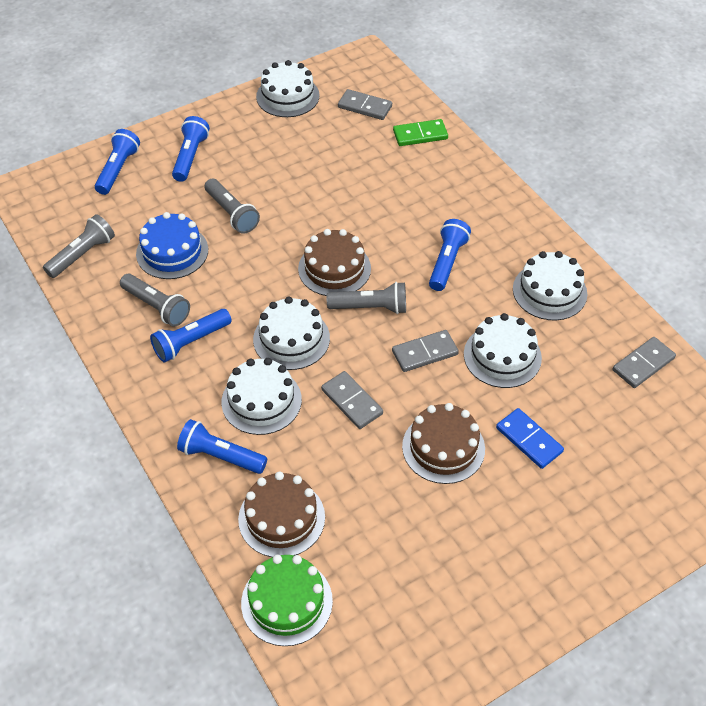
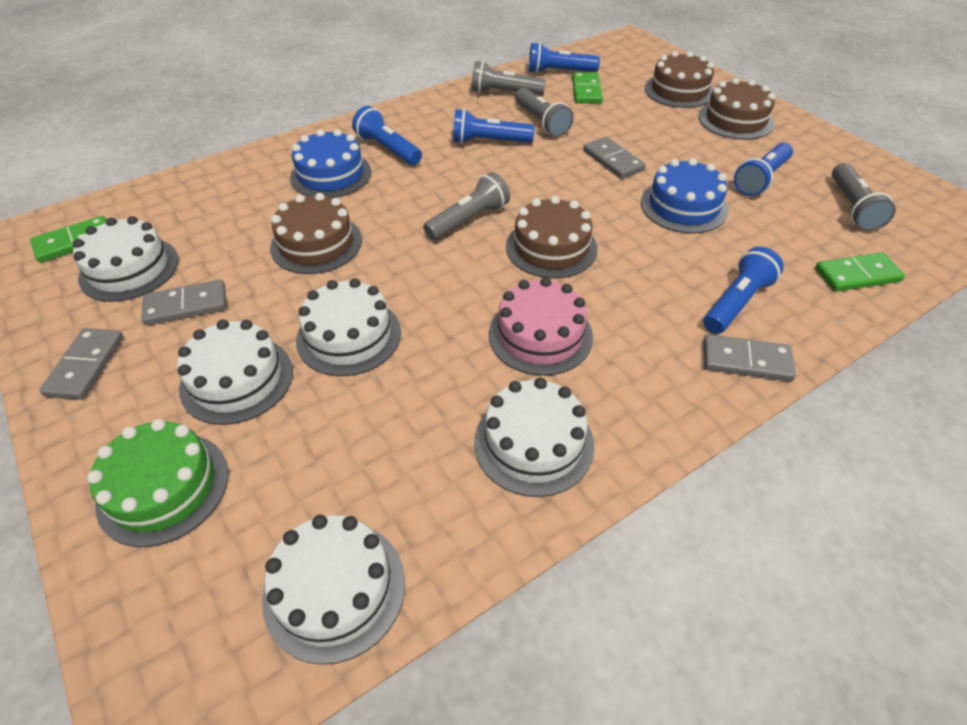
blue cake: 1 -> 2
blue domino: 1 -> 0
brown cake: 3 -> 4
green domino: 1 -> 3
pink cake: 0 -> 1

